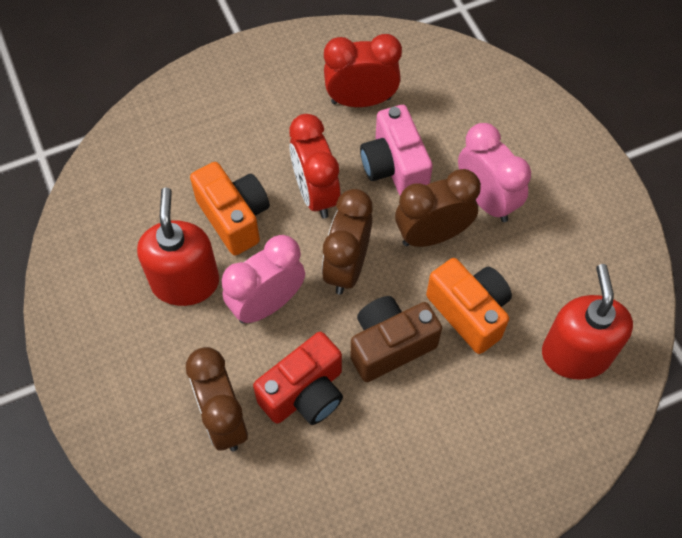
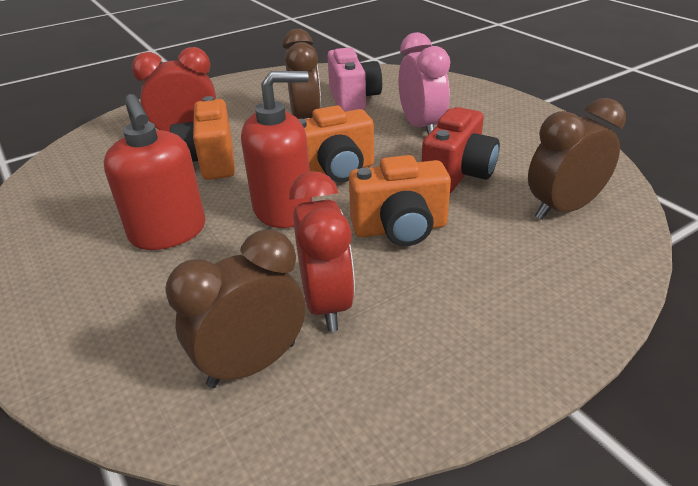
brown camera: 1 -> 0
orange camera: 2 -> 3
pink clock: 2 -> 1

